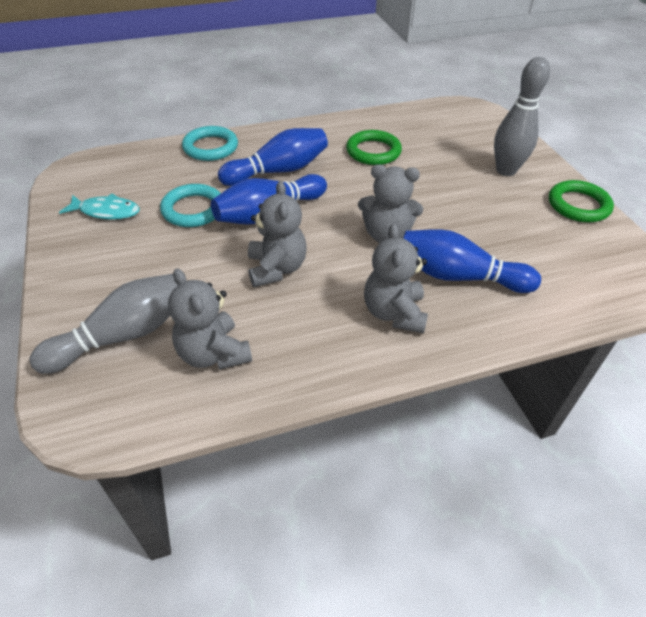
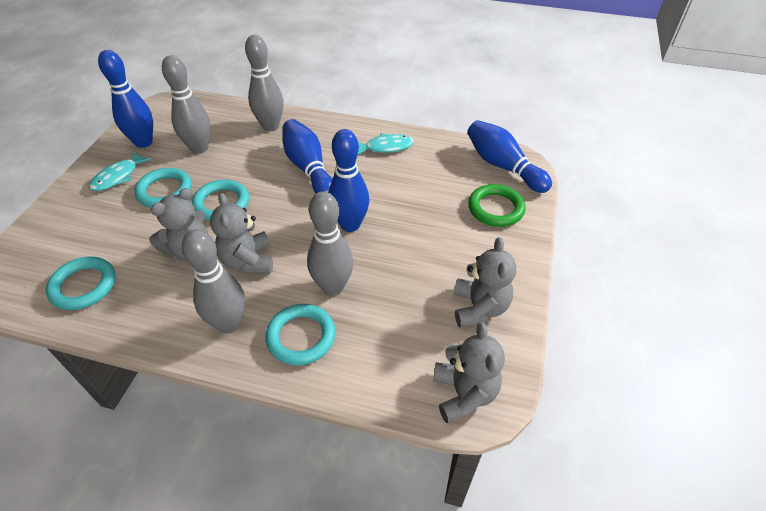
blue bowling pin: 3 -> 4
green ring: 2 -> 1
grey bowling pin: 2 -> 4
turquoise fish: 1 -> 2
turquoise ring: 2 -> 4

